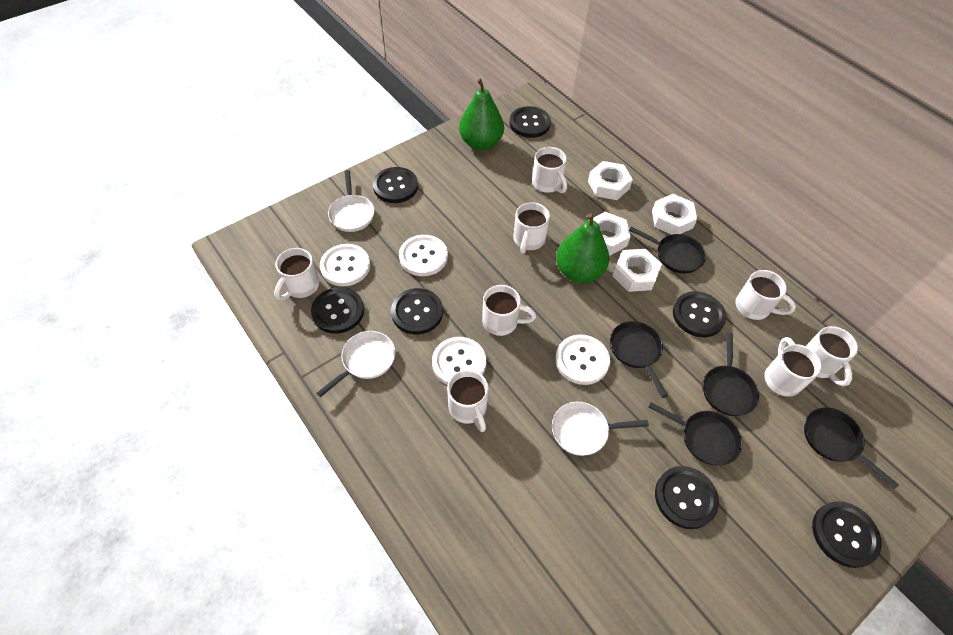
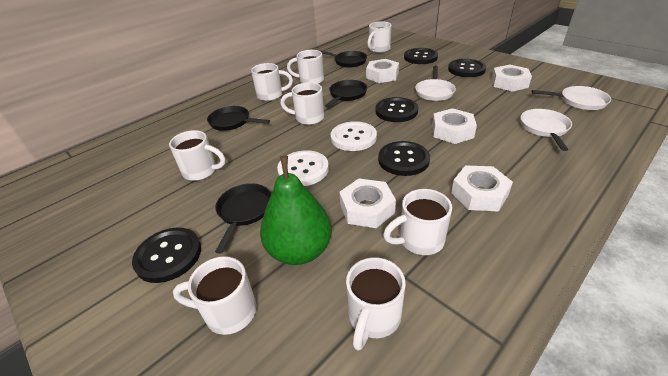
black button: 7 -> 5
black pan: 5 -> 4
green pear: 2 -> 1
white button: 4 -> 2
white nut: 4 -> 5

